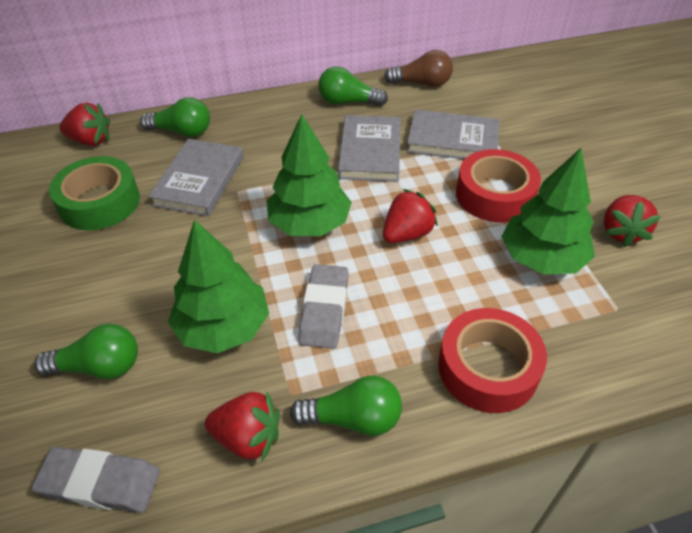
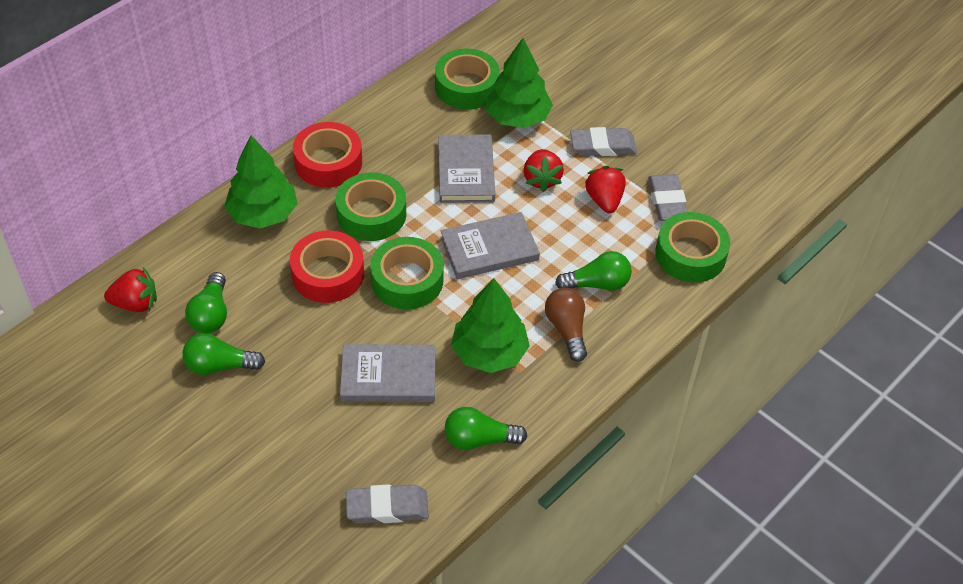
green tape: 1 -> 4
grey eraser: 2 -> 3
red strawberry: 4 -> 3

